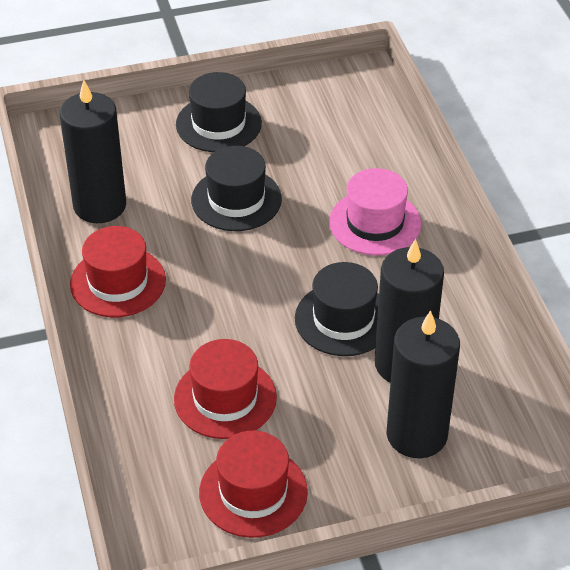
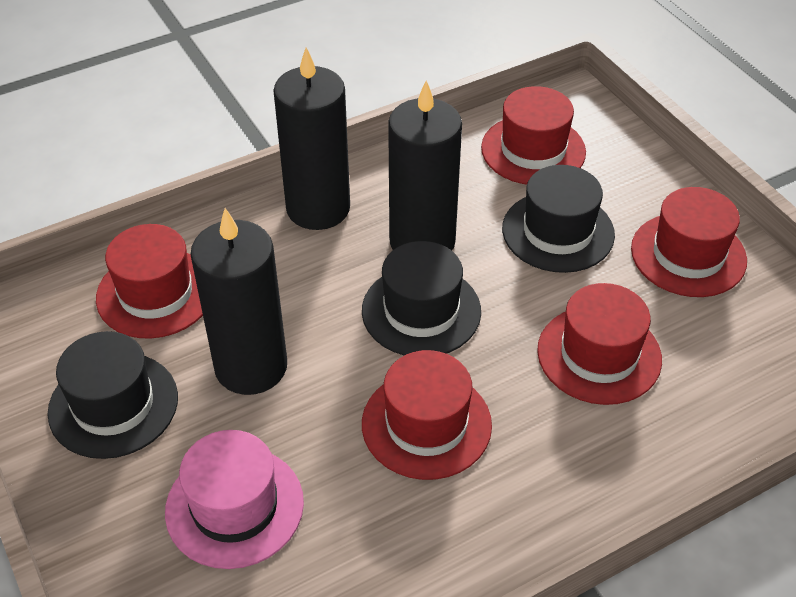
red hat: 3 -> 5

